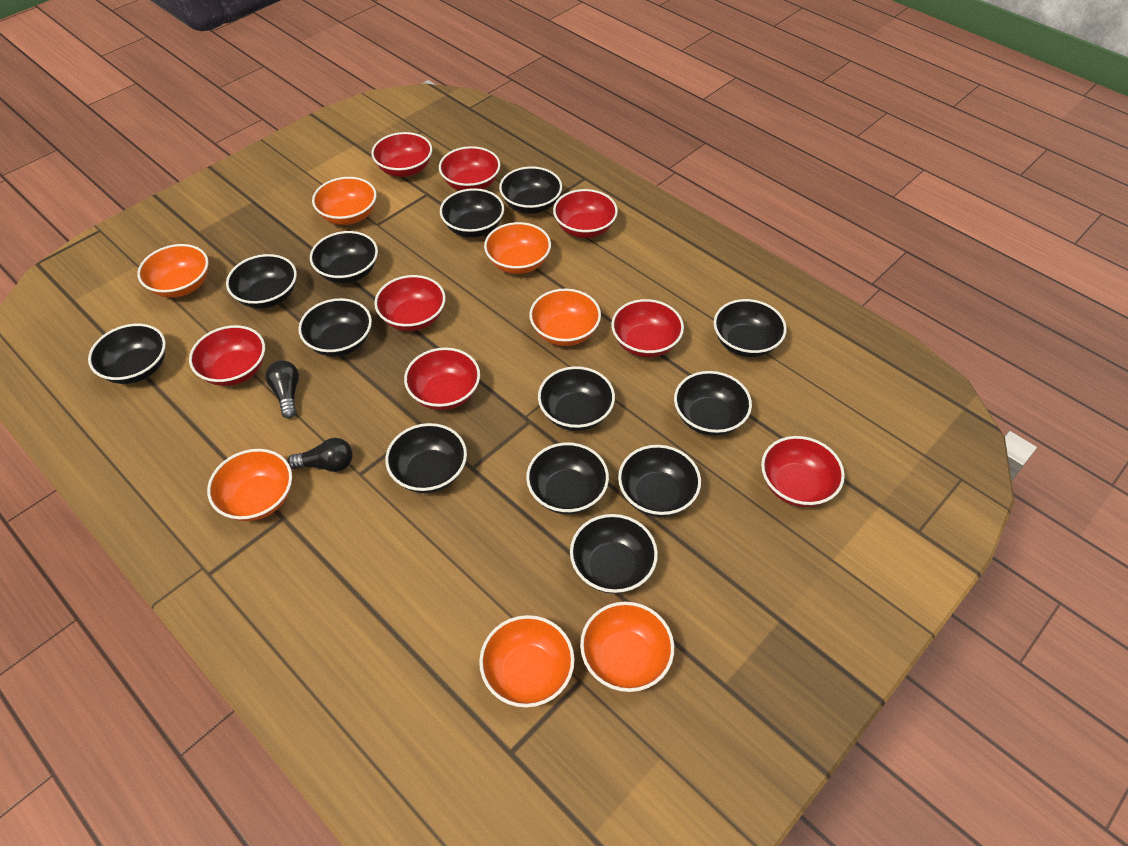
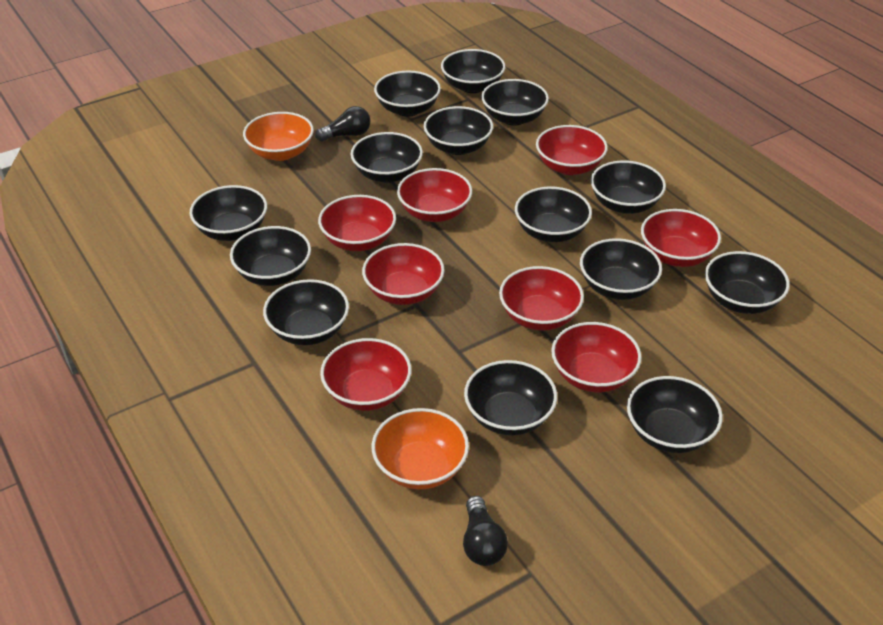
black bowl: 13 -> 14
orange bowl: 7 -> 2

